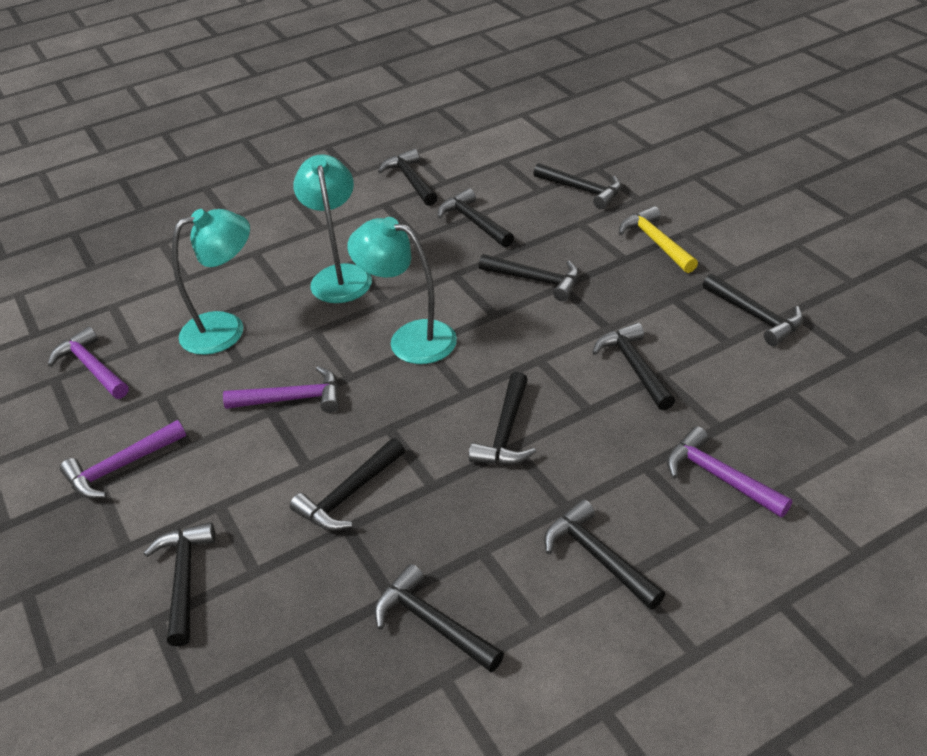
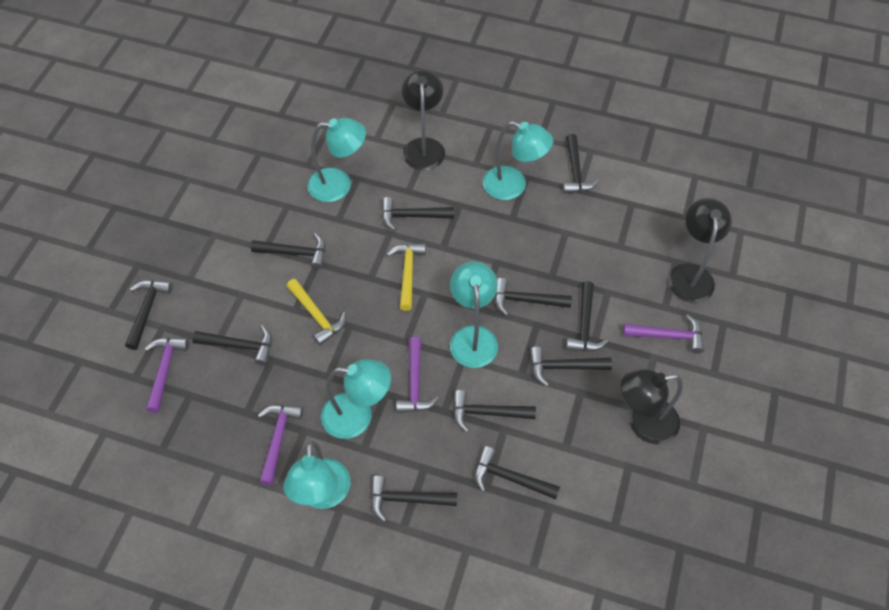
black lamp: 0 -> 3
turquoise lamp: 3 -> 5
yellow hammer: 1 -> 2

